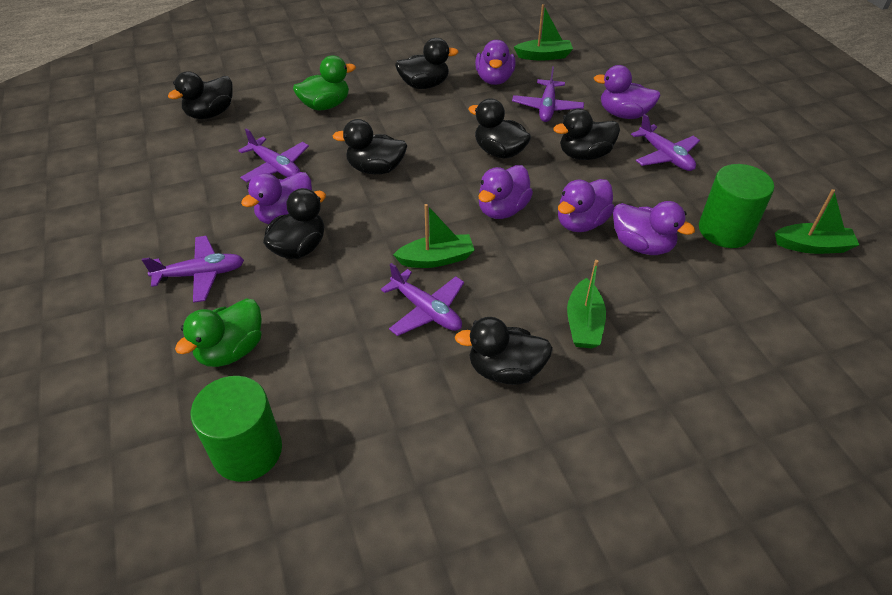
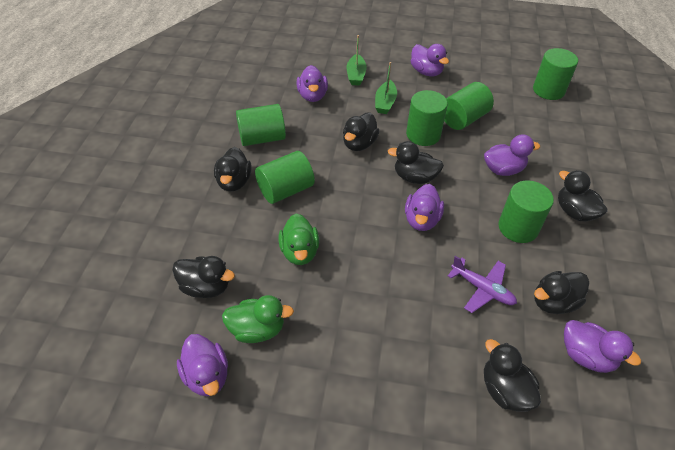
green boat: 4 -> 2
green cylinder: 2 -> 6
purple plane: 5 -> 1

